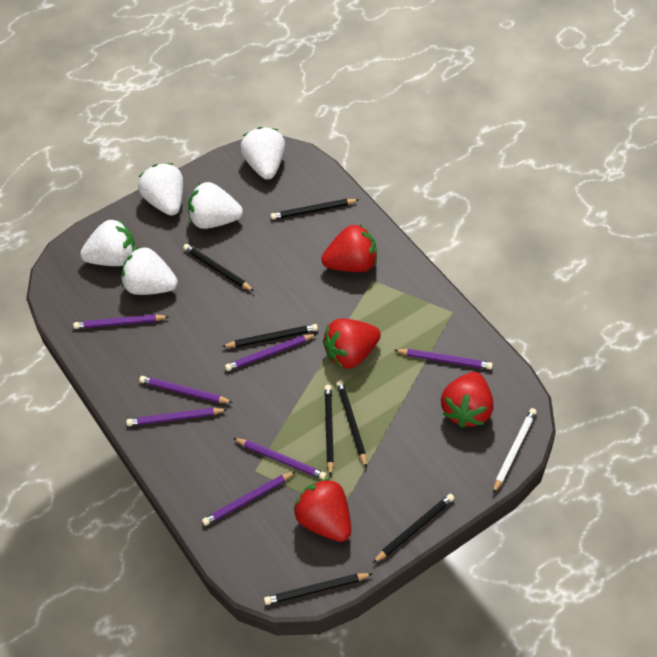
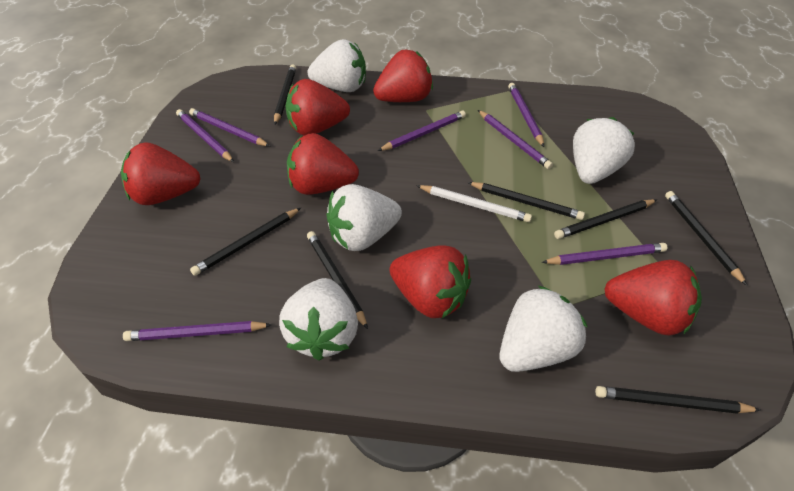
red strawberry: 4 -> 6

